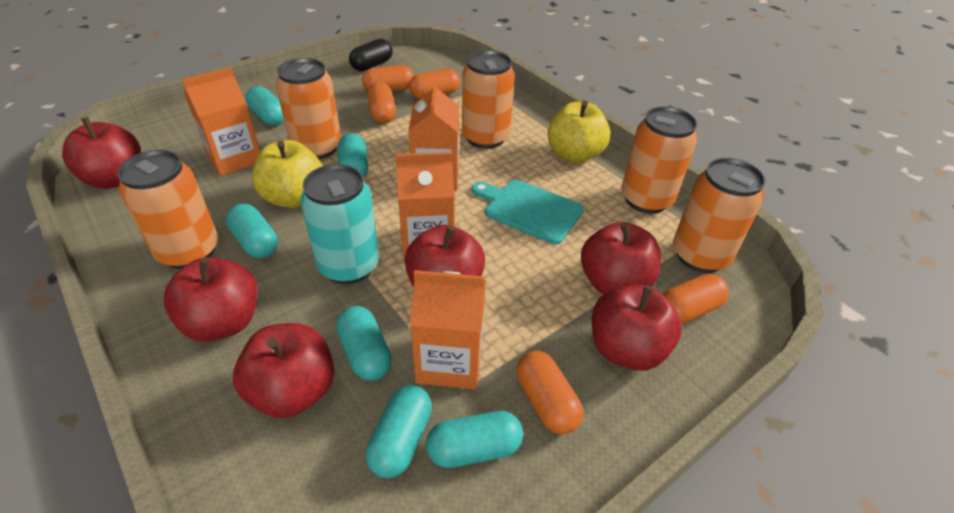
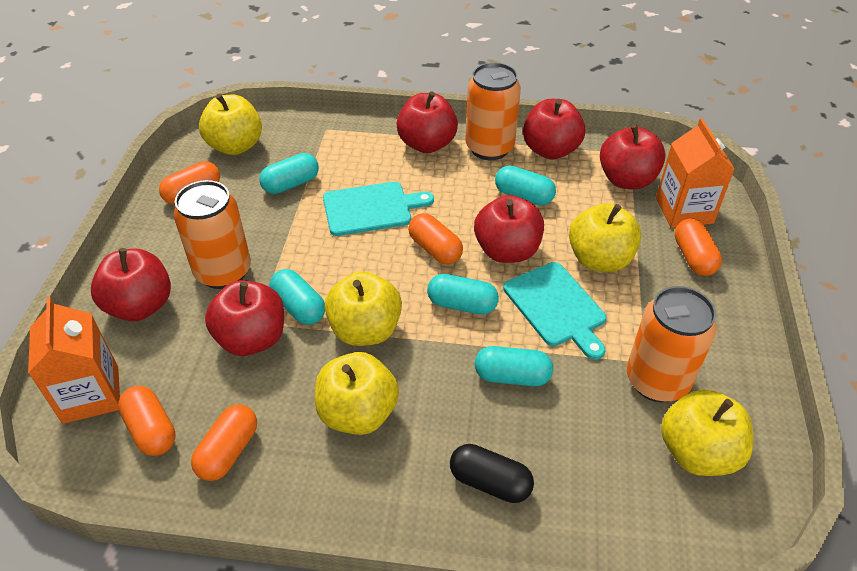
orange can: 5 -> 3
orange carton: 4 -> 2
turquoise can: 1 -> 0
turquoise capsule: 6 -> 5
turquoise cutting board: 1 -> 2
yellow apple: 2 -> 5

